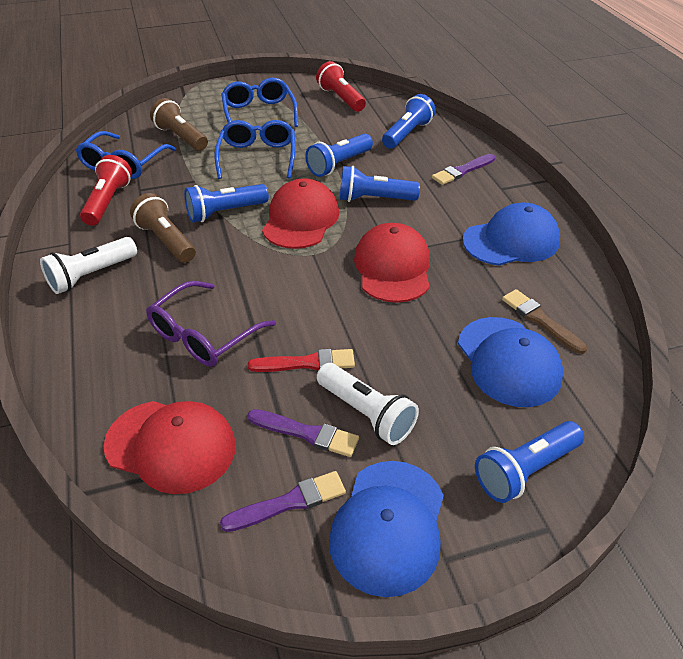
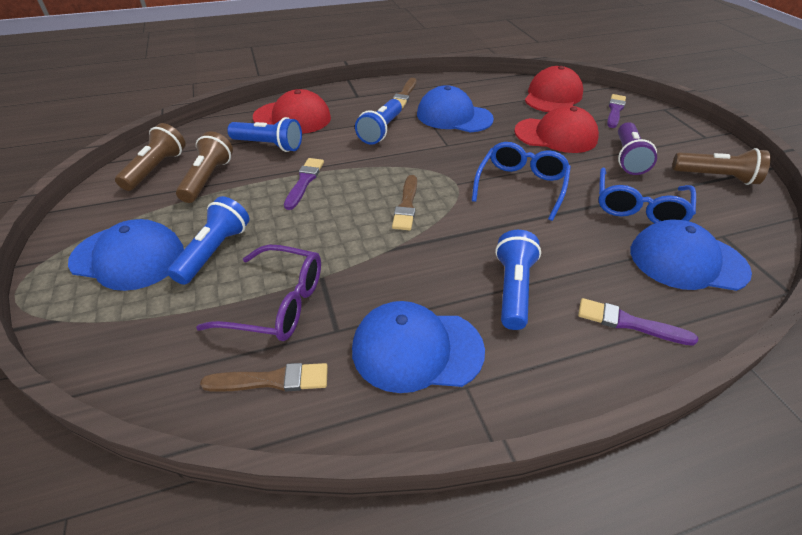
blue cap: 3 -> 4
blue flashlight: 5 -> 4
blue glasses: 3 -> 2
brown brush: 1 -> 3
brown flashlight: 2 -> 3
purple flashlight: 0 -> 1
red brush: 1 -> 0
red flashlight: 2 -> 0
white flashlight: 2 -> 0

